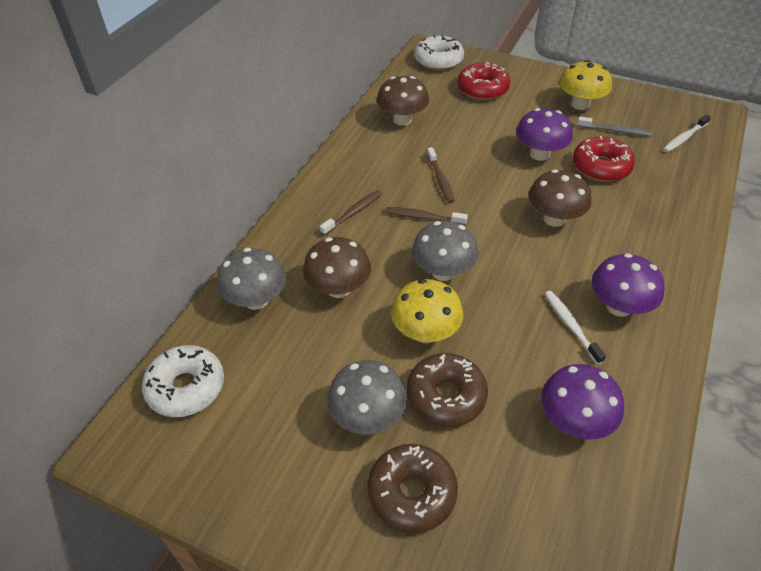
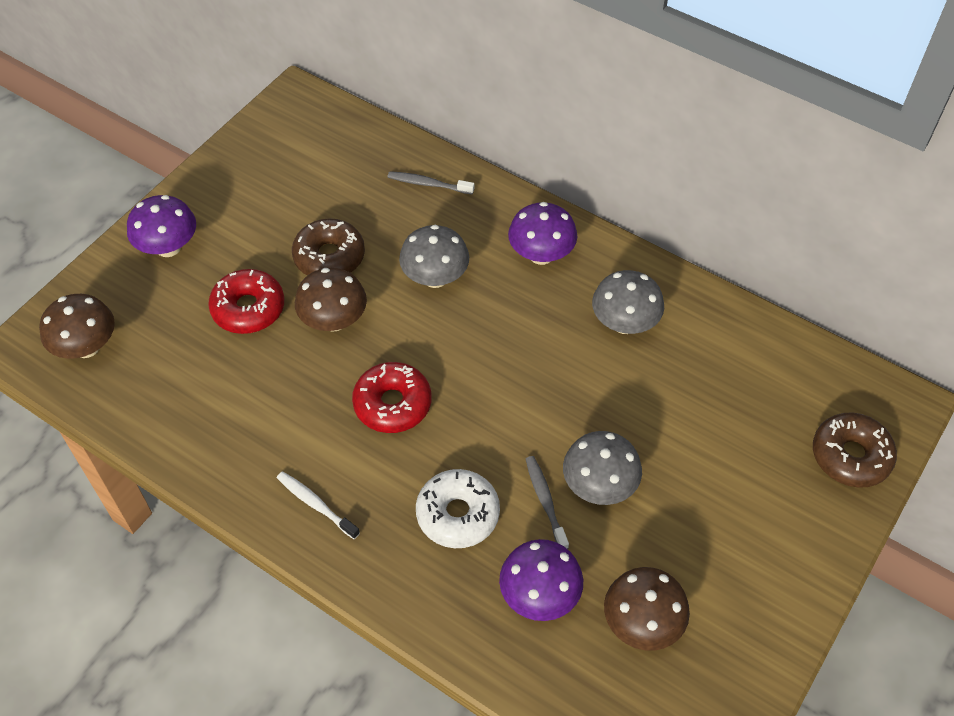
brown toothbrush: 3 -> 0
grey toothbrush: 1 -> 2
white donut: 2 -> 1
white toothbrush: 2 -> 1
yellow mushroom: 2 -> 0

